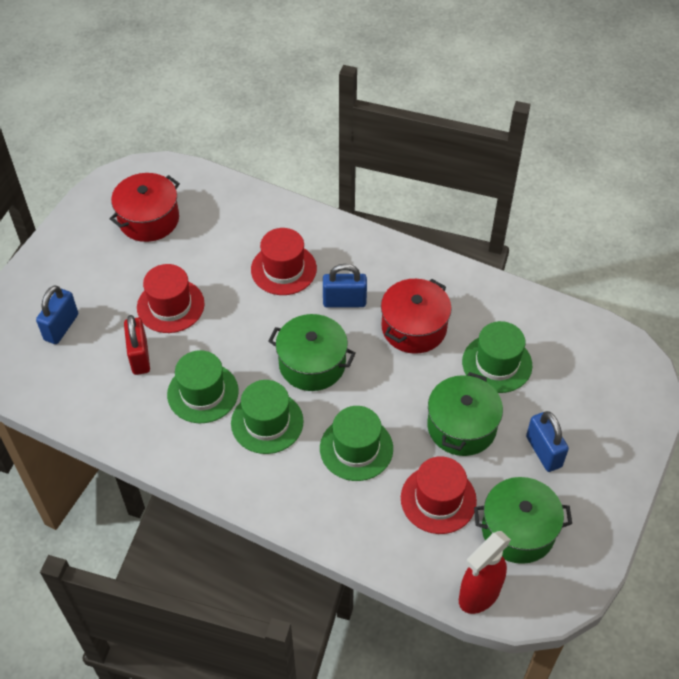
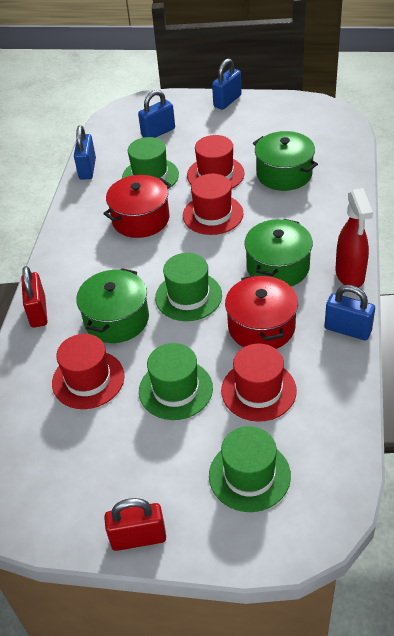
blue padlock: 3 -> 4
red hat: 3 -> 4
red padlock: 1 -> 2

